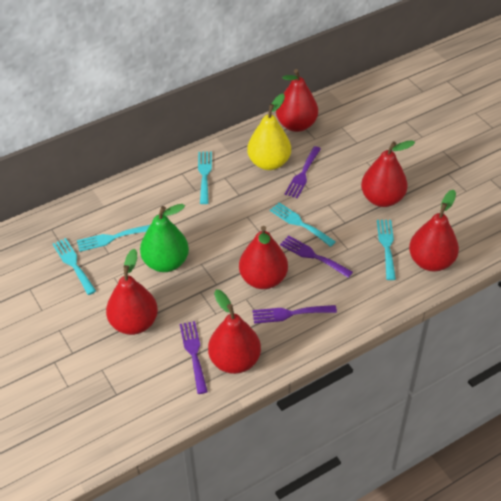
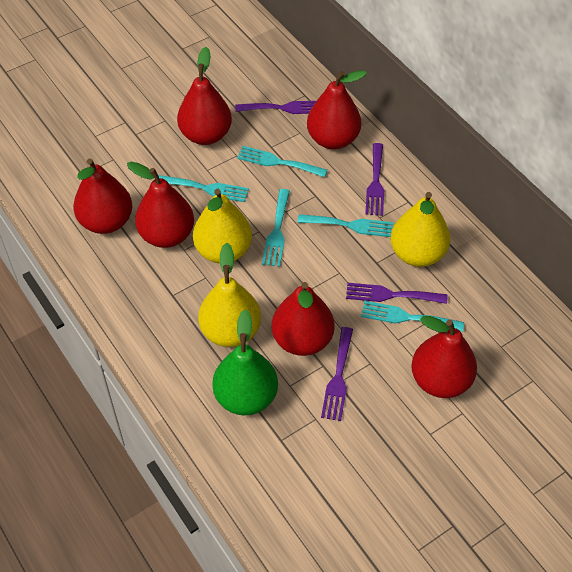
yellow pear: 1 -> 3

